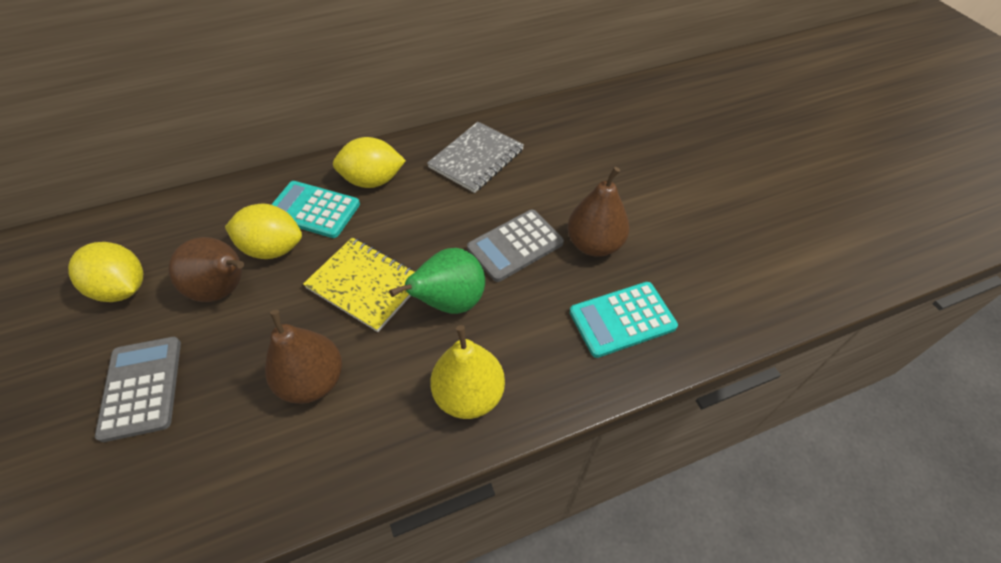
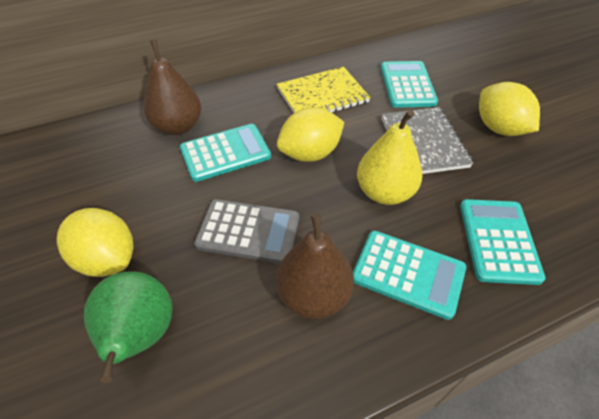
brown pear: 3 -> 2
grey calculator: 2 -> 1
turquoise calculator: 2 -> 4

